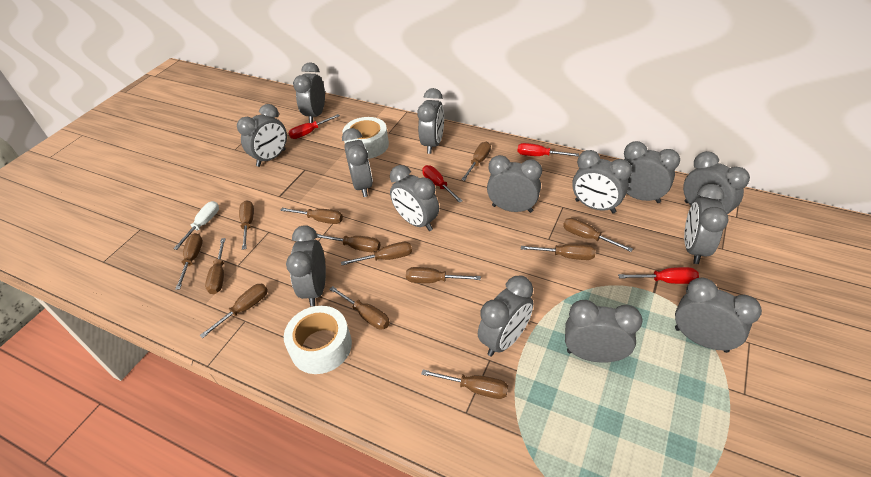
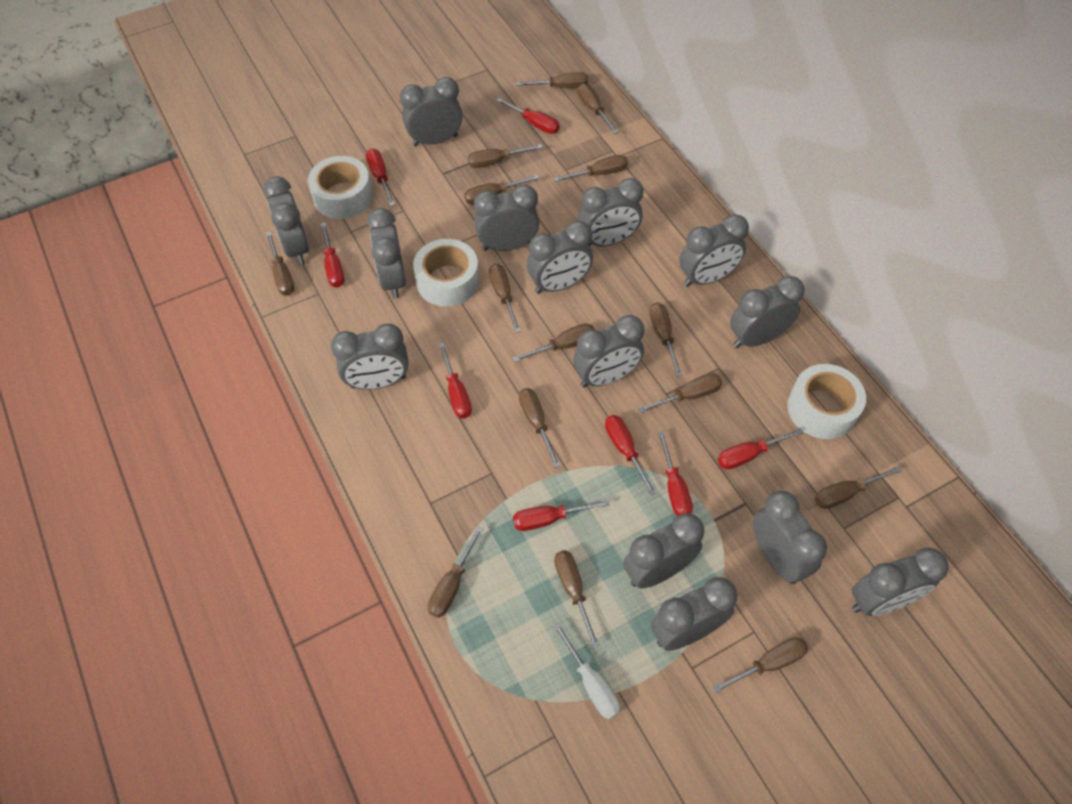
brown screwdriver: 13 -> 15
red screwdriver: 4 -> 8
white tape: 2 -> 3

